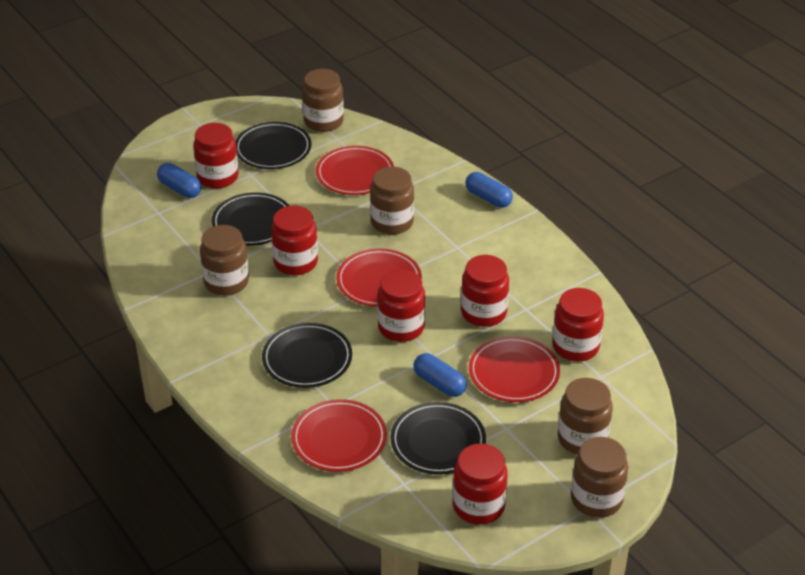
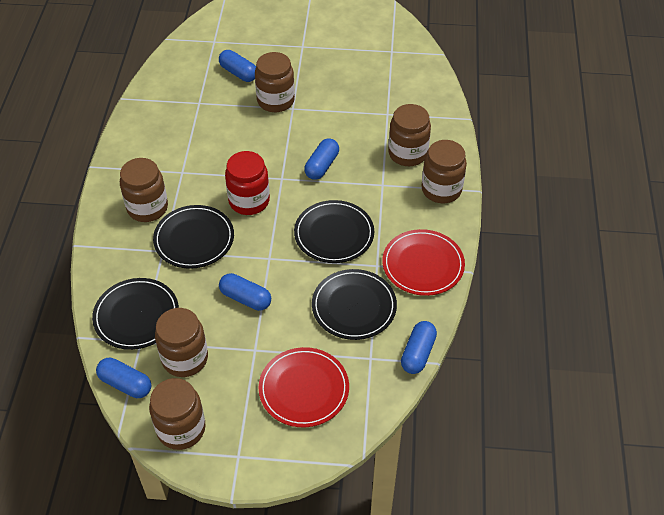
blue capsule: 3 -> 5
brown jar: 5 -> 6
red jar: 6 -> 1
red plate: 4 -> 2

